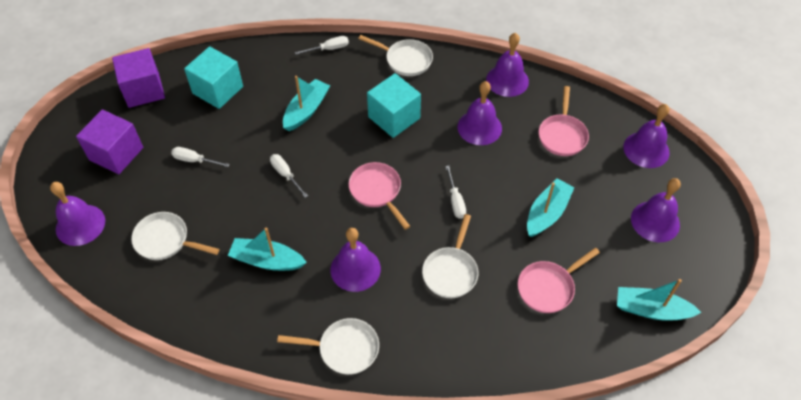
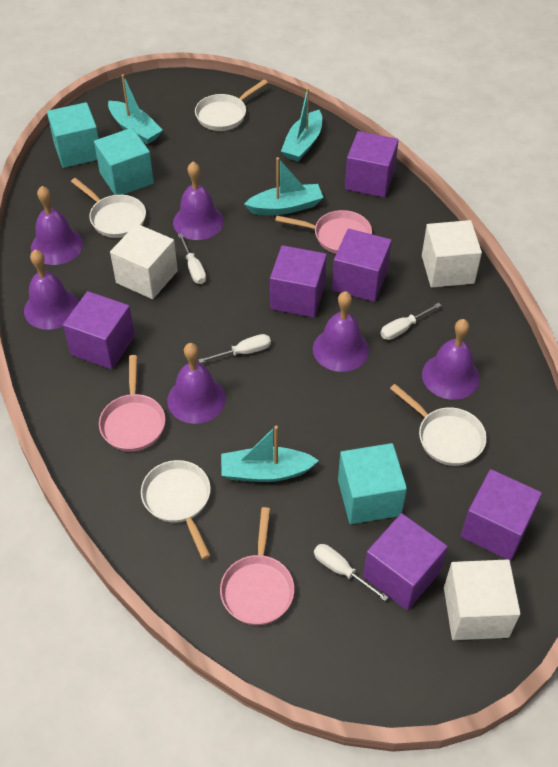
purple cube: 2 -> 6
turquoise cube: 2 -> 3
white cube: 0 -> 3

